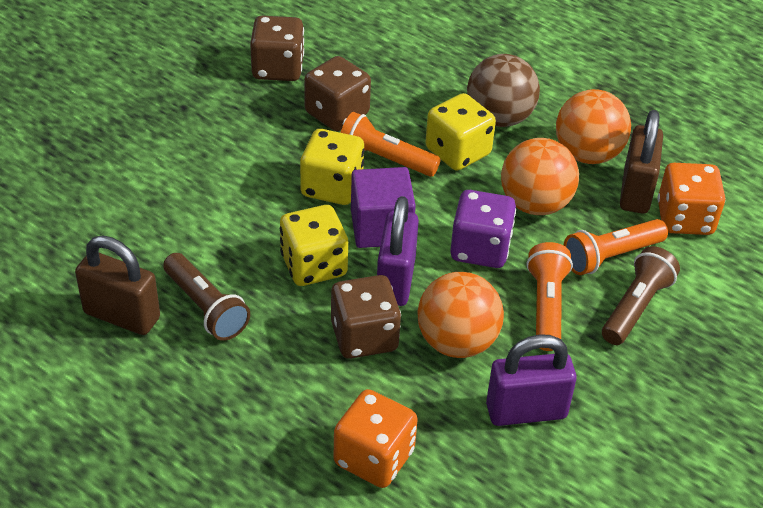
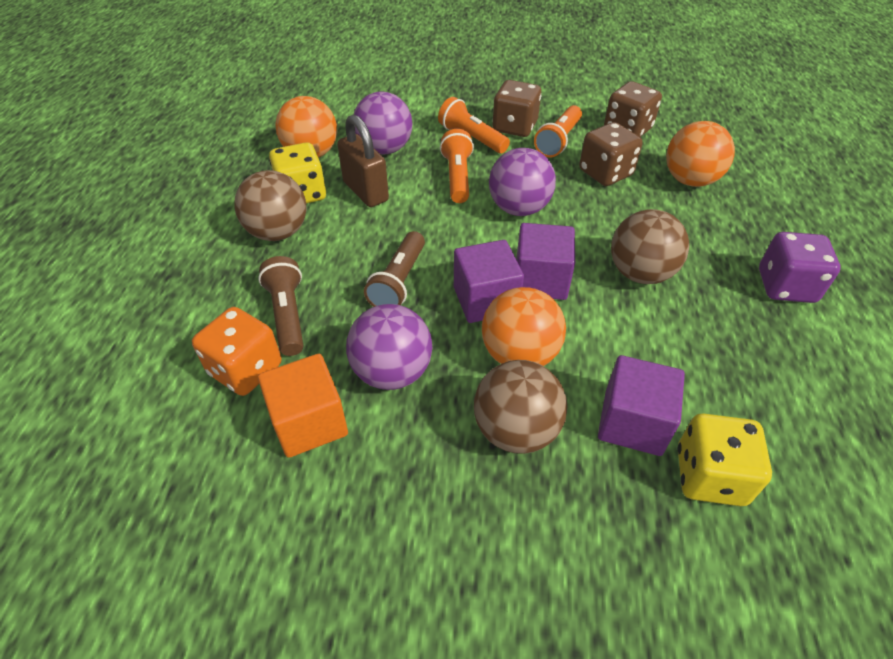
brown ball: 1 -> 3
brown padlock: 2 -> 1
orange cube: 0 -> 1
orange dice: 2 -> 1
purple ball: 0 -> 3
purple cube: 1 -> 3
purple padlock: 2 -> 0
yellow dice: 3 -> 2

